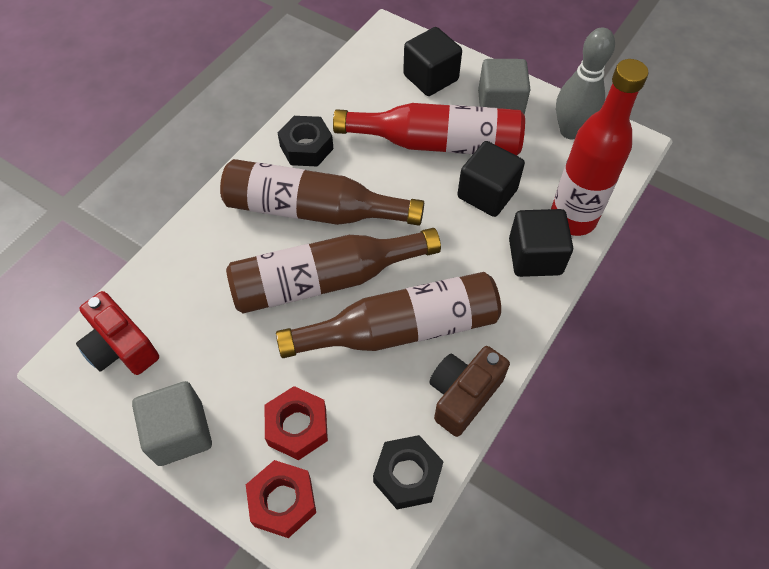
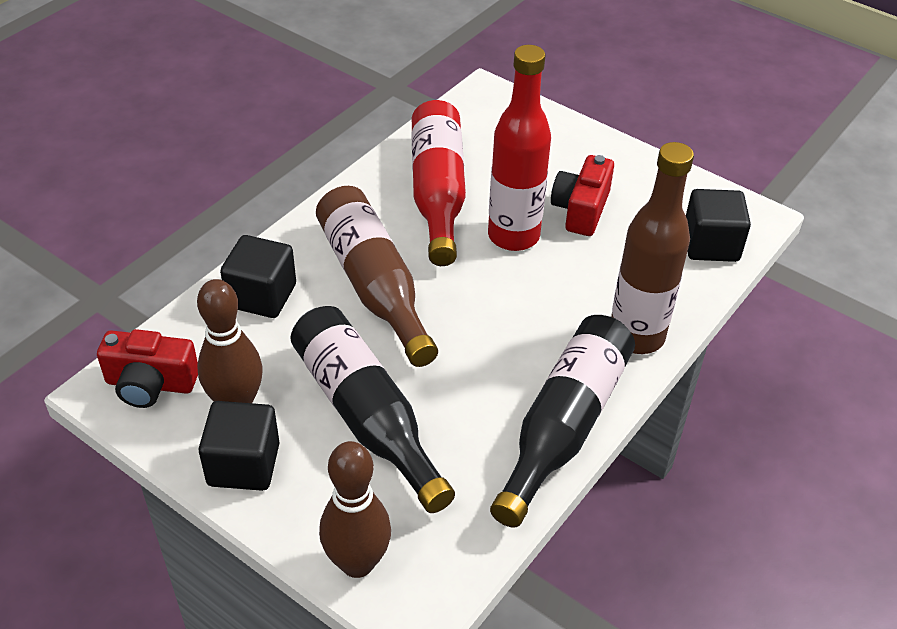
black bottle: 0 -> 2
black nut: 2 -> 0
brown bottle: 3 -> 2
brown bowling pin: 0 -> 2
brown camera: 1 -> 0
grey bowling pin: 1 -> 0
grey cube: 2 -> 0
red camera: 1 -> 2
red nut: 2 -> 0

